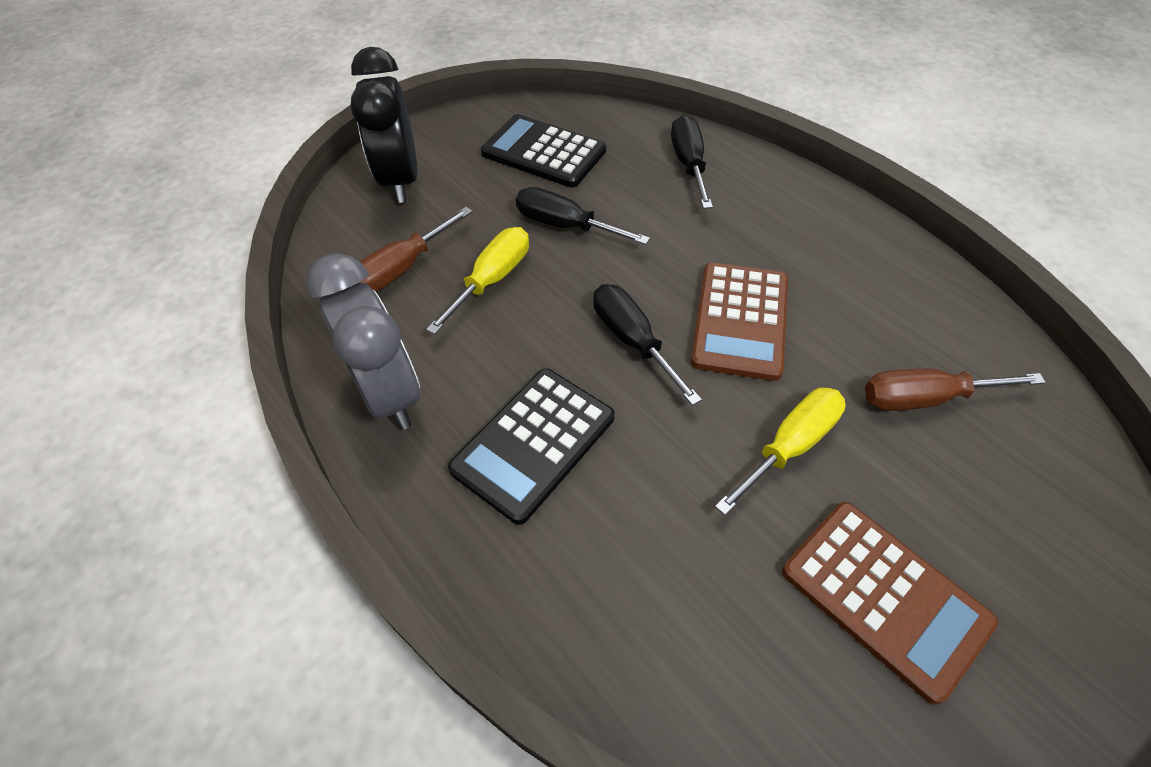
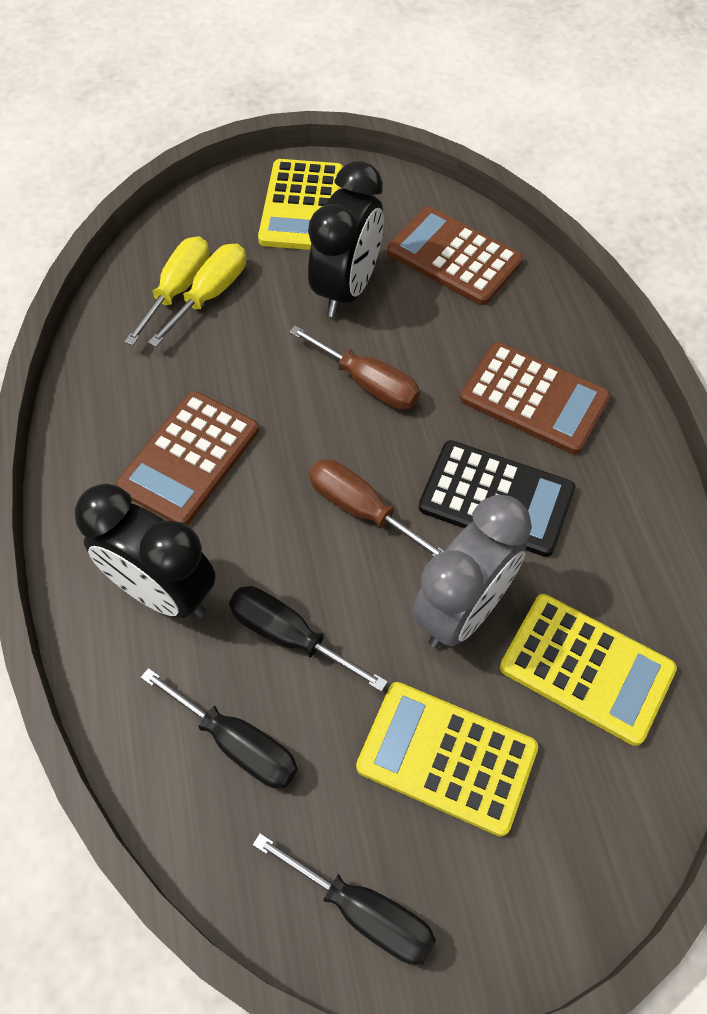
black calculator: 2 -> 1
black clock: 1 -> 2
brown calculator: 2 -> 3
yellow calculator: 0 -> 3

